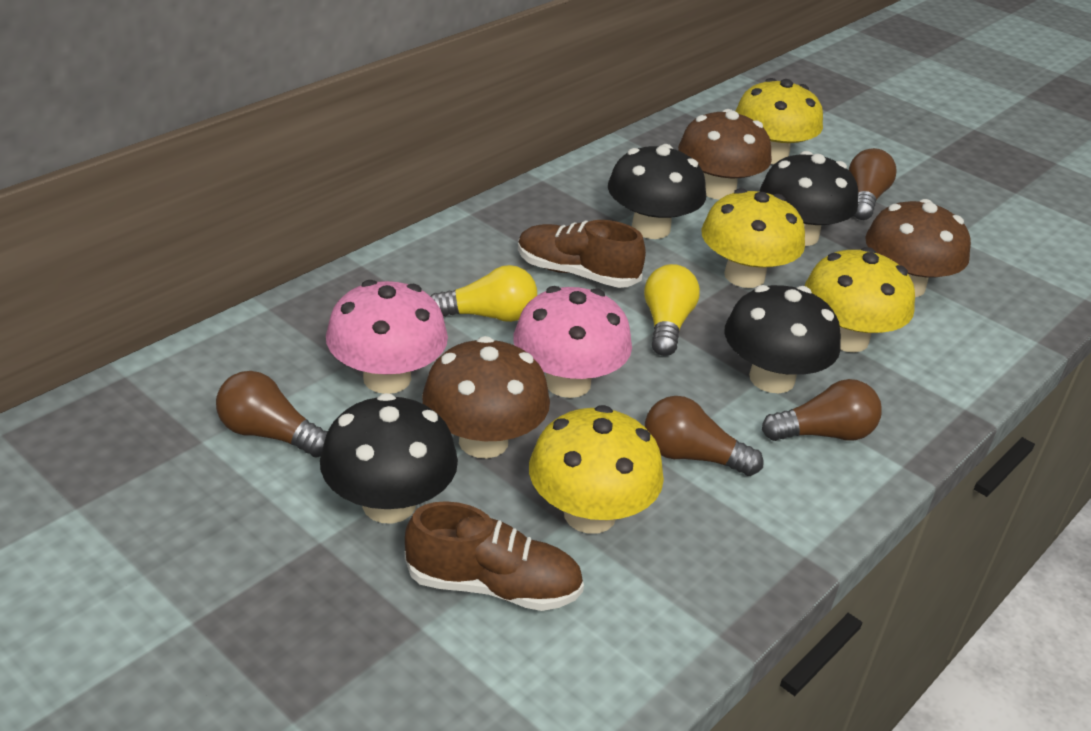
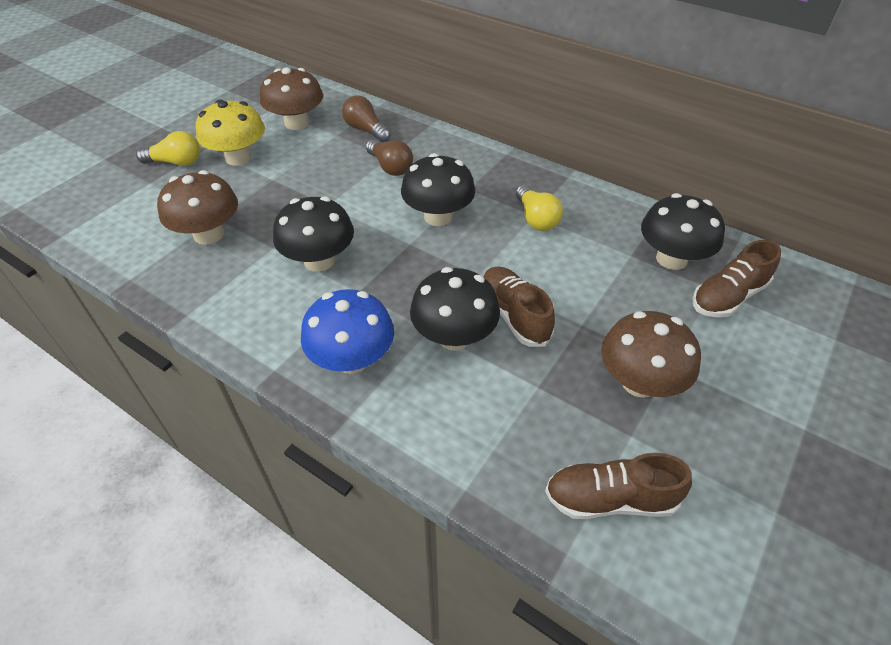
blue mushroom: 0 -> 1
brown light bulb: 4 -> 2
brown shoe: 2 -> 3
pink mushroom: 2 -> 0
yellow mushroom: 4 -> 1

